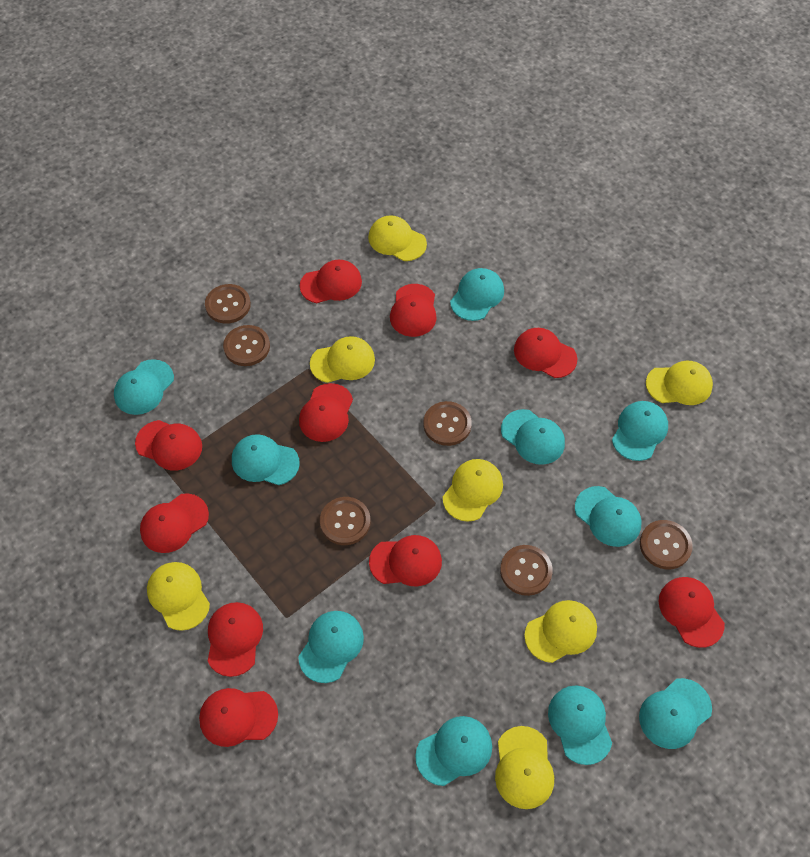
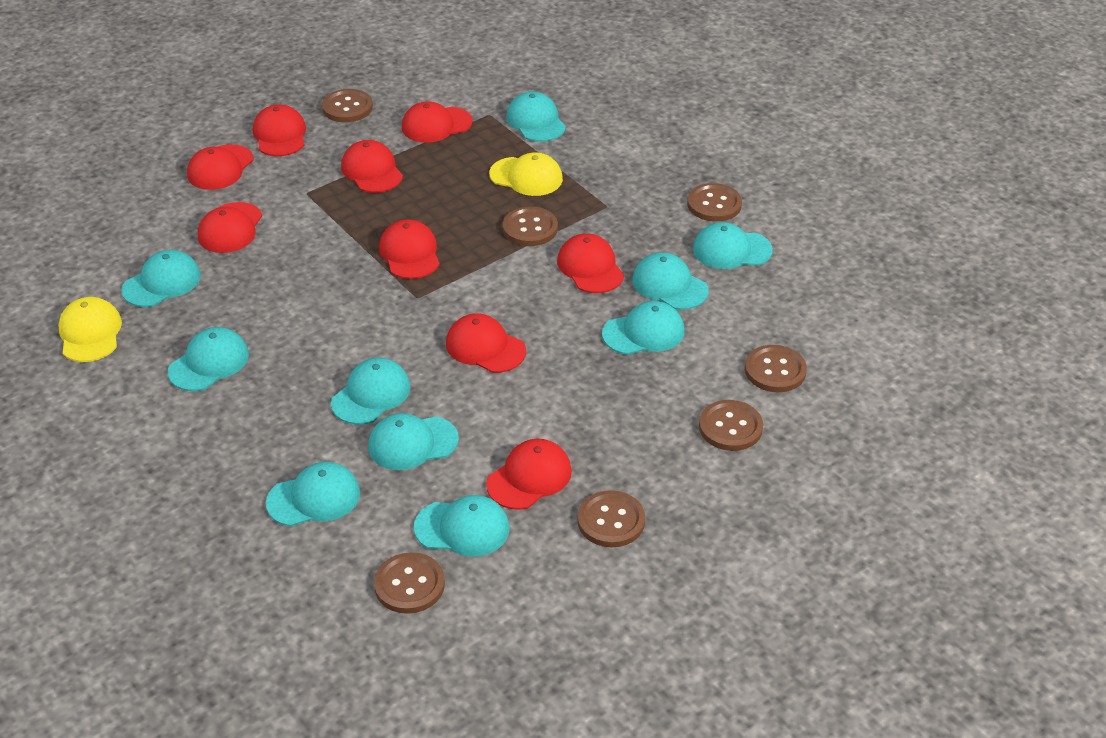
brown button: 6 -> 7
red cap: 10 -> 9
yellow cap: 7 -> 2

